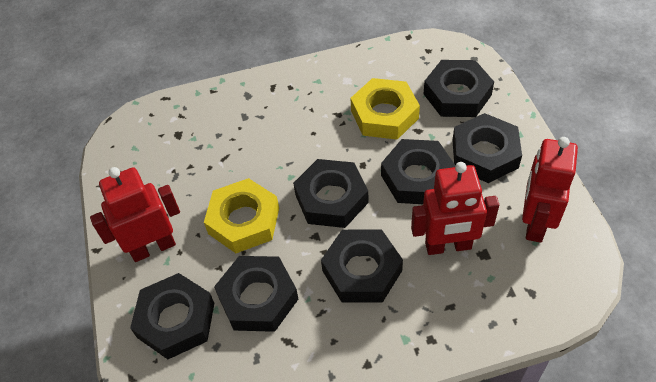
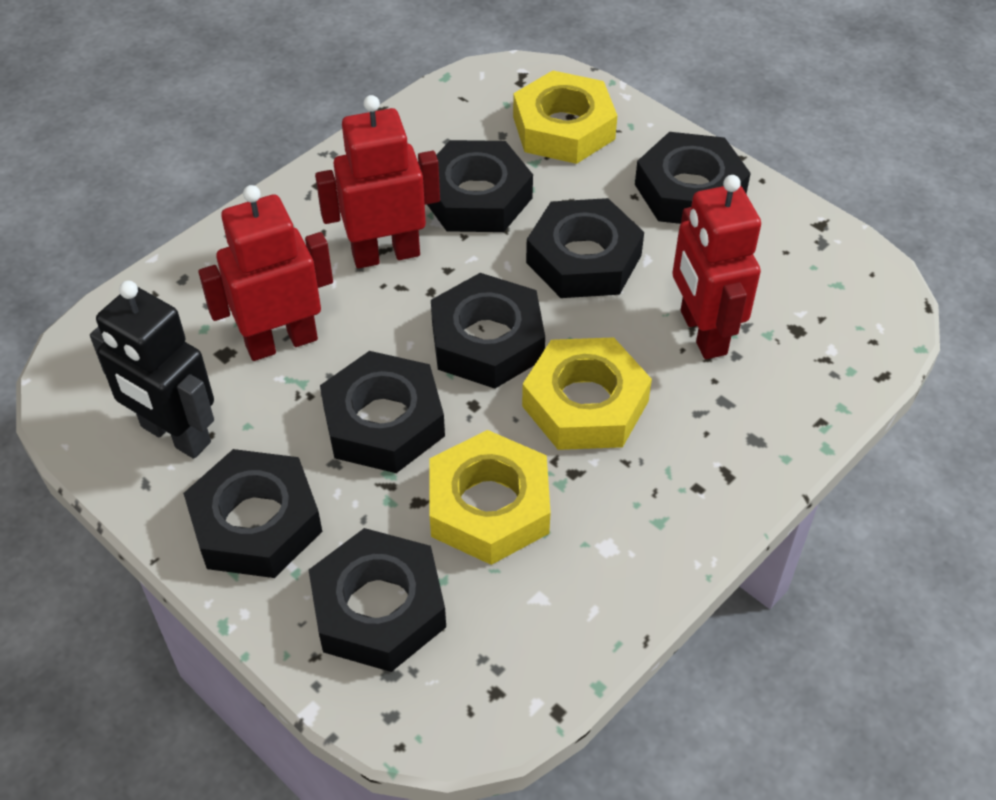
black robot: 0 -> 1
yellow nut: 2 -> 3

